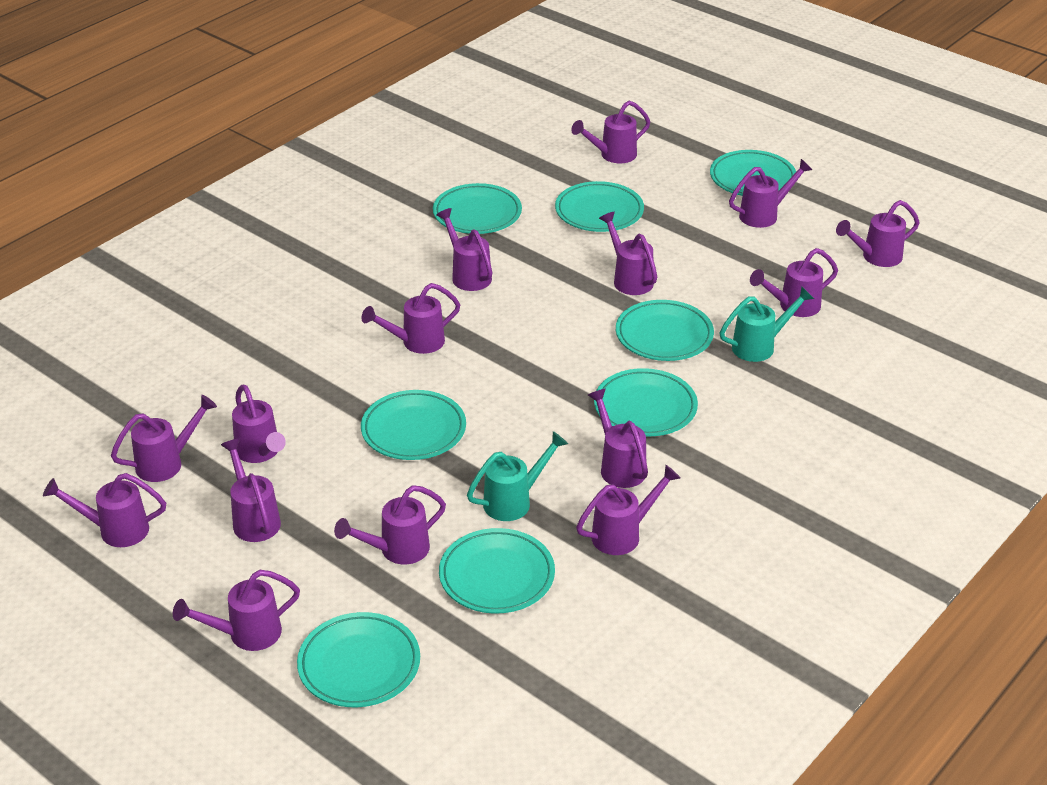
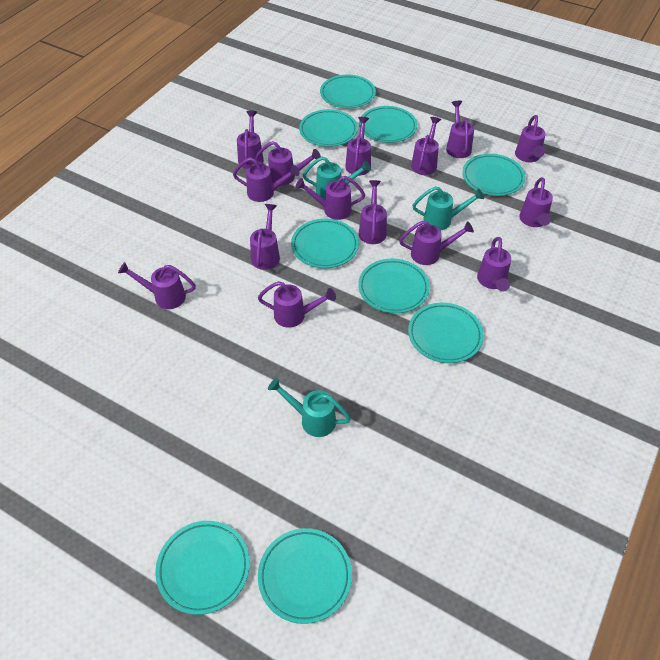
turquoise plate: 8 -> 9
turquoise watering can: 2 -> 3

